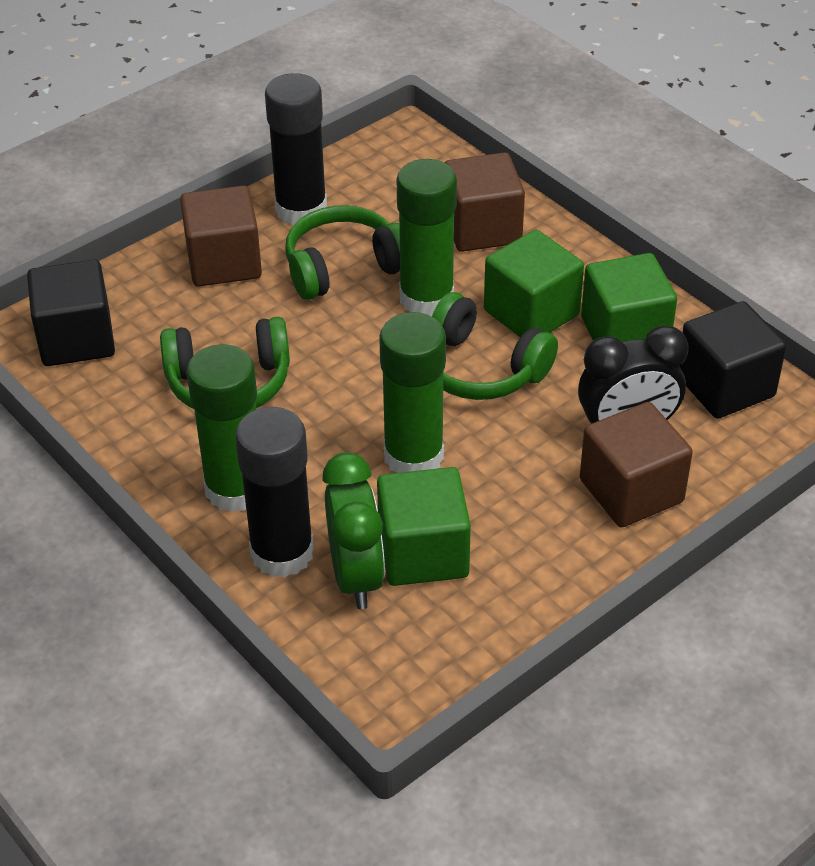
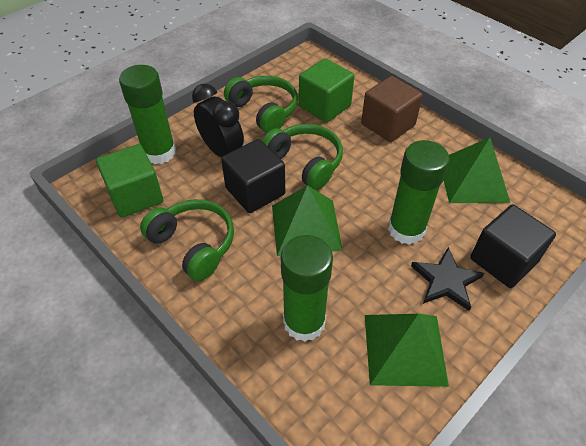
black glue stick: 2 -> 0
black star: 0 -> 1
brown cube: 3 -> 1
green clock: 1 -> 0
green cube: 3 -> 2
green pyramid: 0 -> 3

